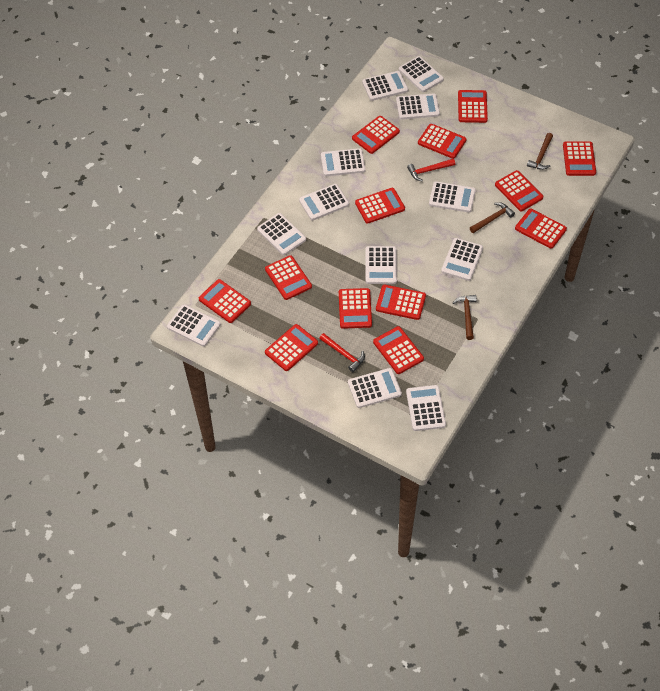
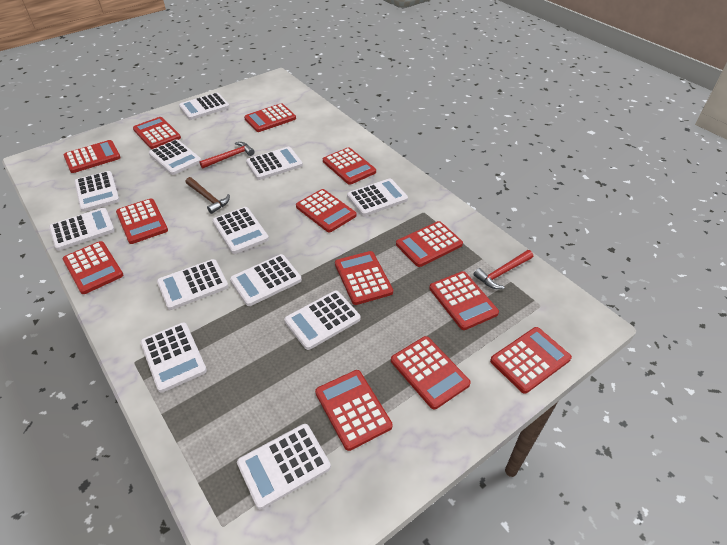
brown hammer: 3 -> 1

